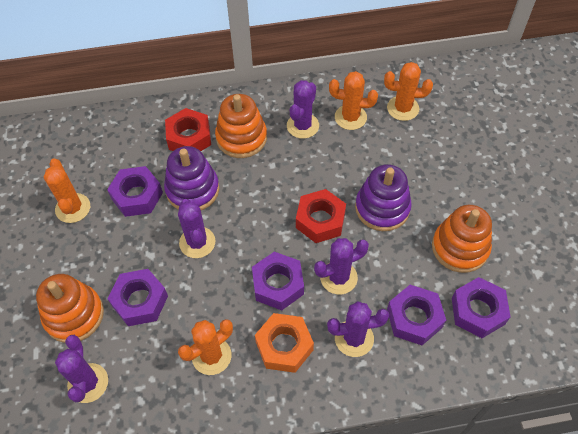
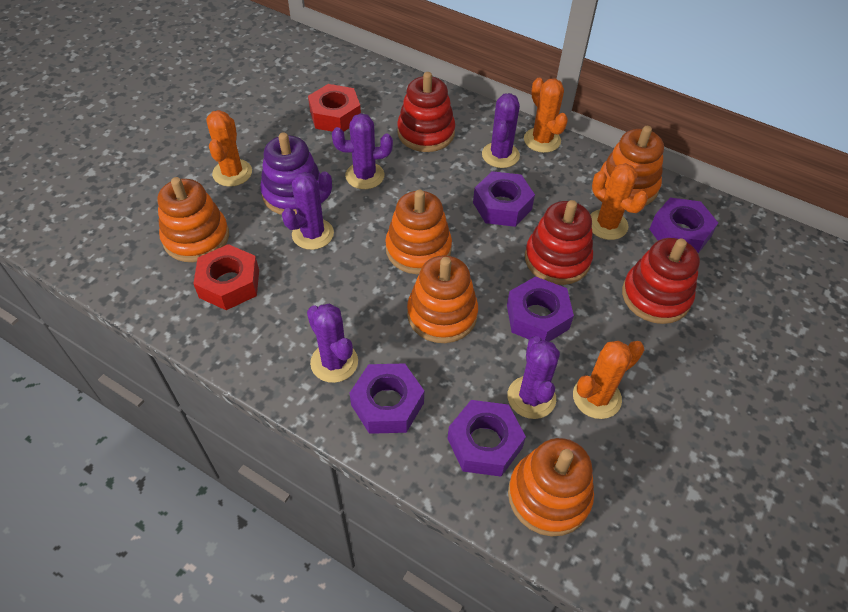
orange nut: 1 -> 0
orange stacking toy: 3 -> 5
purple stacking toy: 2 -> 1
red stacking toy: 0 -> 3

